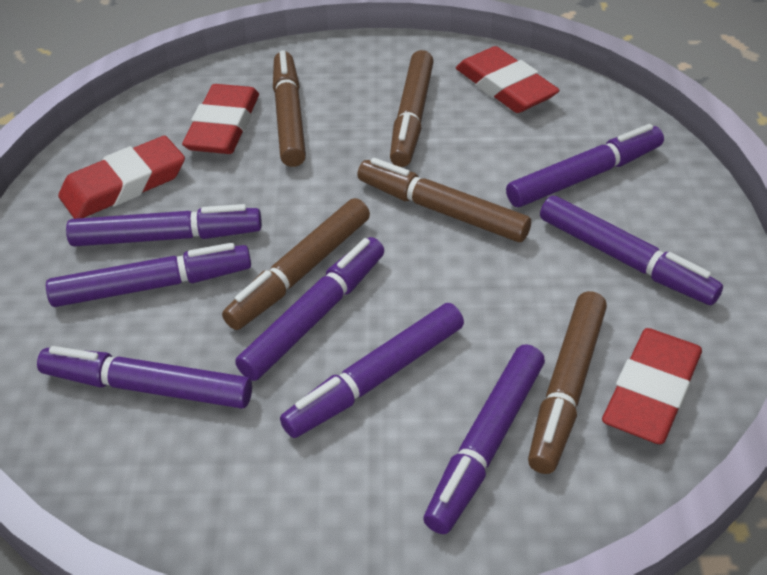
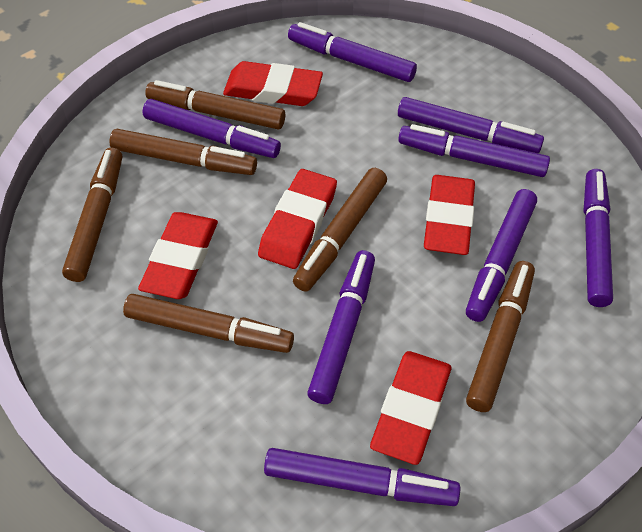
brown marker: 5 -> 6
red eraser: 4 -> 5

